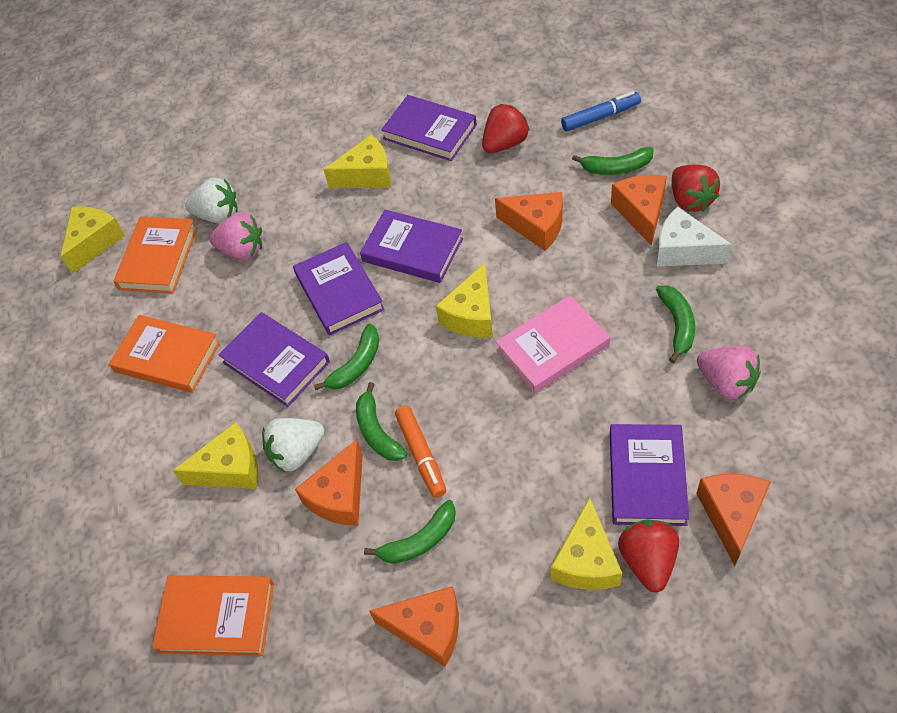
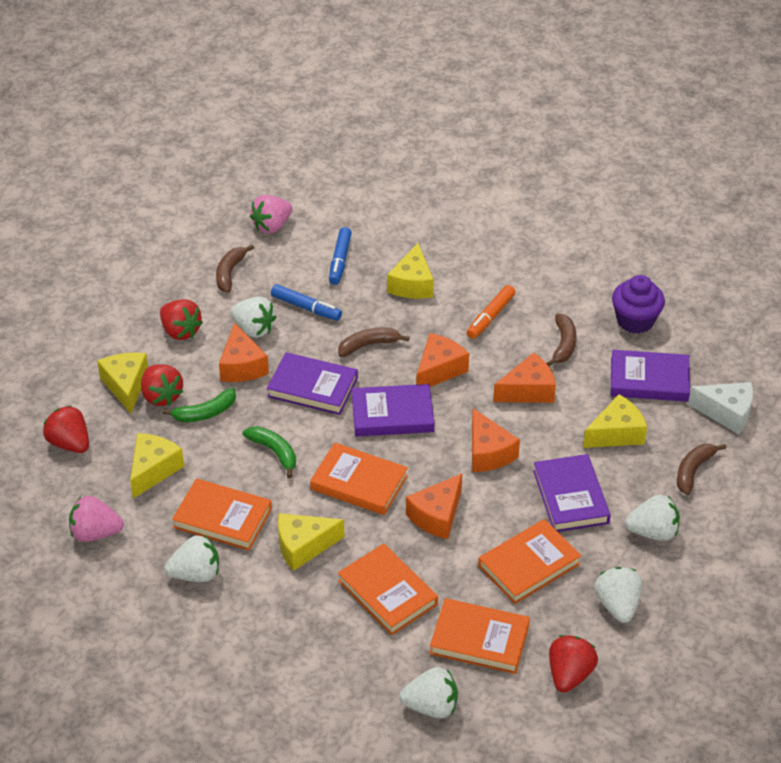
blue marker: 1 -> 2
brown banana: 0 -> 4
green banana: 5 -> 2
orange book: 3 -> 5
pink book: 1 -> 0
purple book: 5 -> 4
purple cupcake: 0 -> 1
red strawberry: 3 -> 4
white strawberry: 2 -> 5

